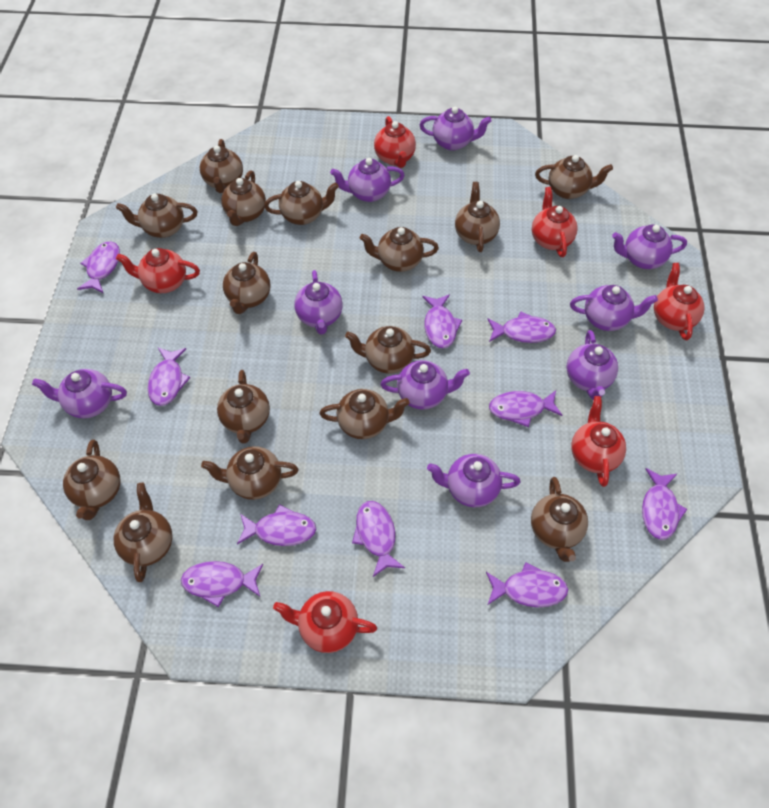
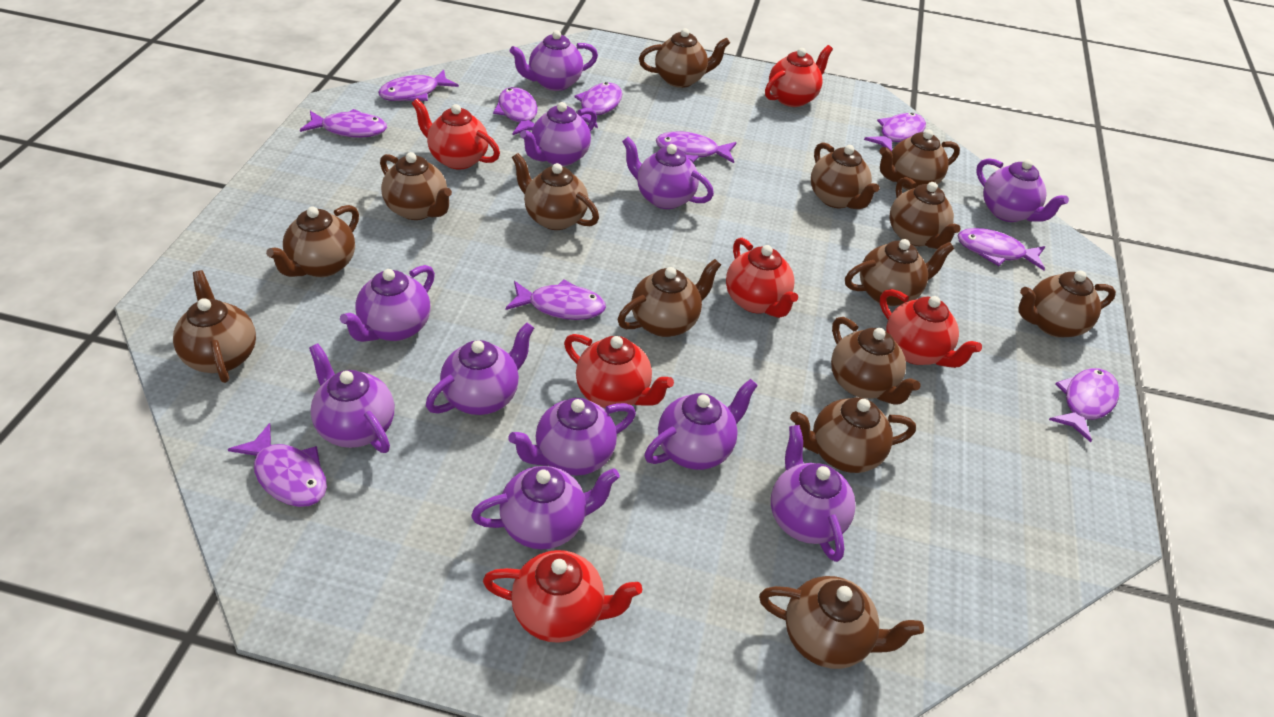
brown teapot: 15 -> 14
purple teapot: 9 -> 11

